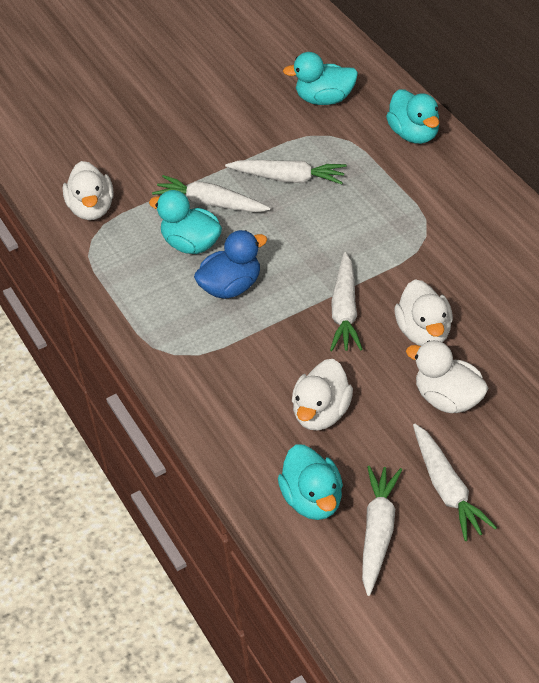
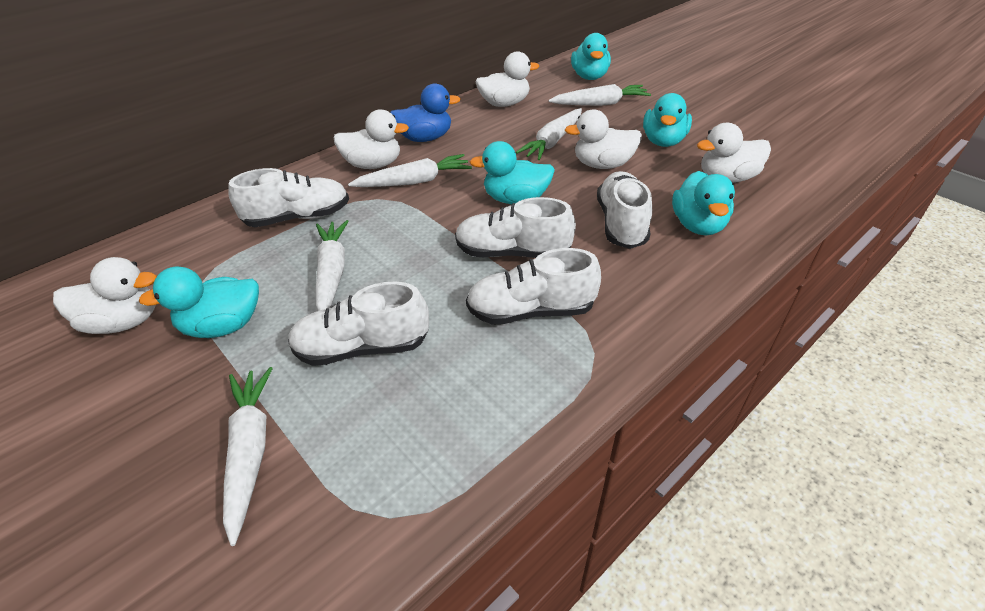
turquoise duck: 4 -> 5
white duck: 4 -> 5
white shoe: 0 -> 5

